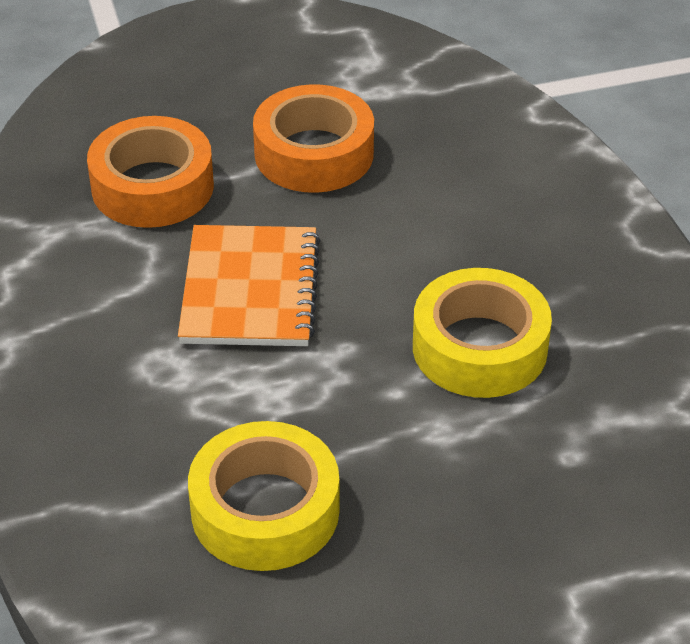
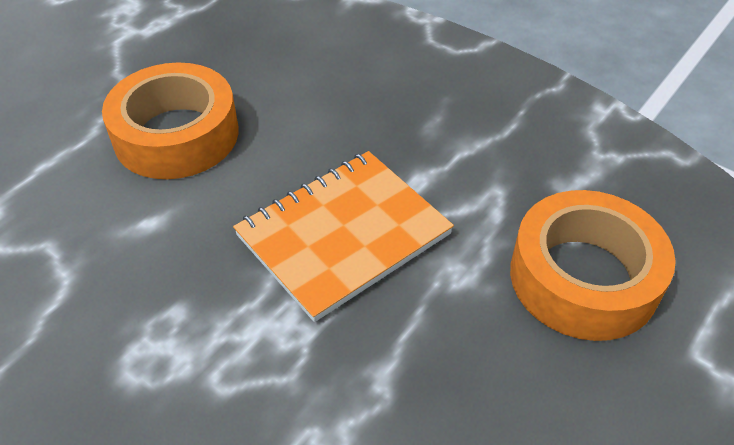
yellow tape: 2 -> 0

